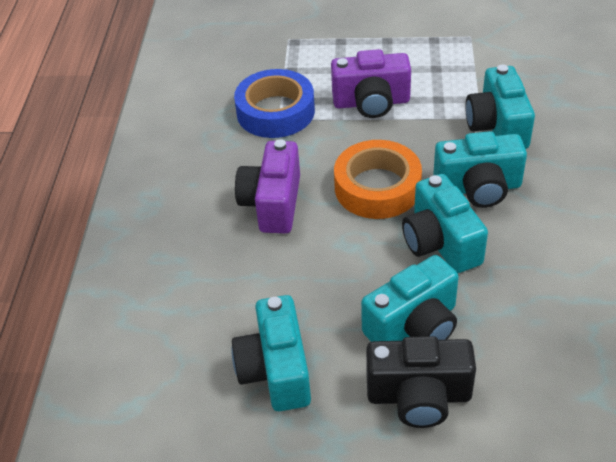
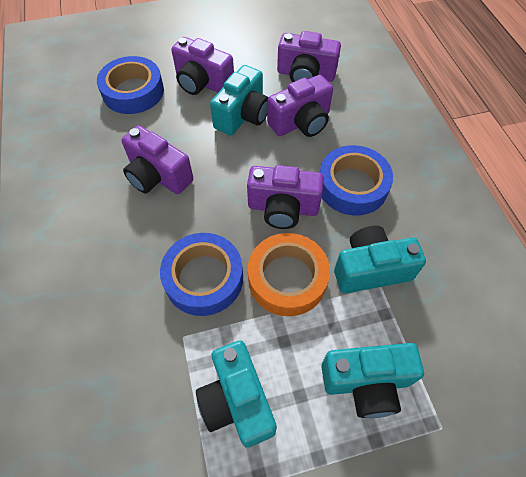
black camera: 1 -> 0
blue tape: 1 -> 3
purple camera: 2 -> 5
turquoise camera: 5 -> 4

